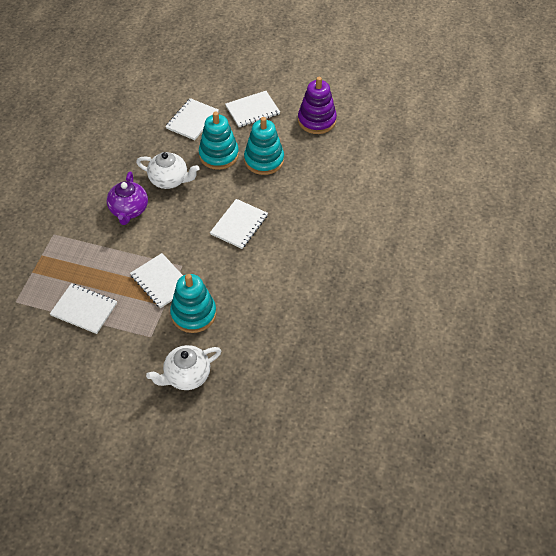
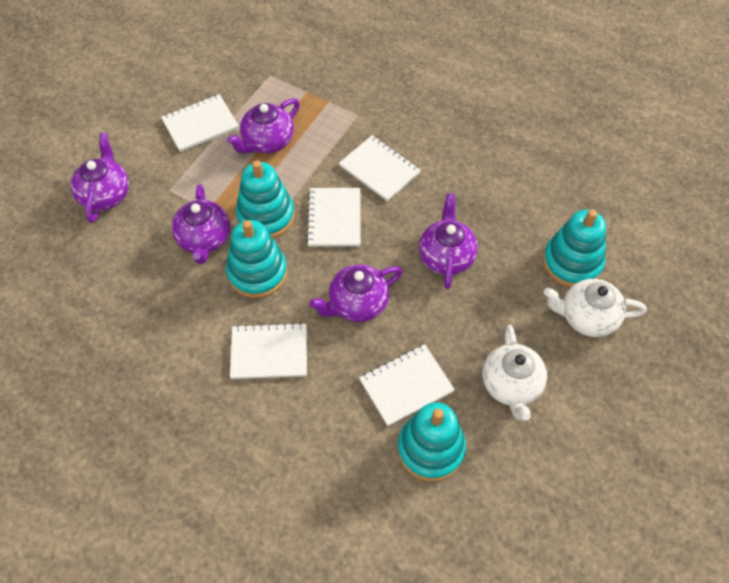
purple stacking toy: 1 -> 0
purple teapot: 1 -> 5
turquoise stacking toy: 3 -> 4

